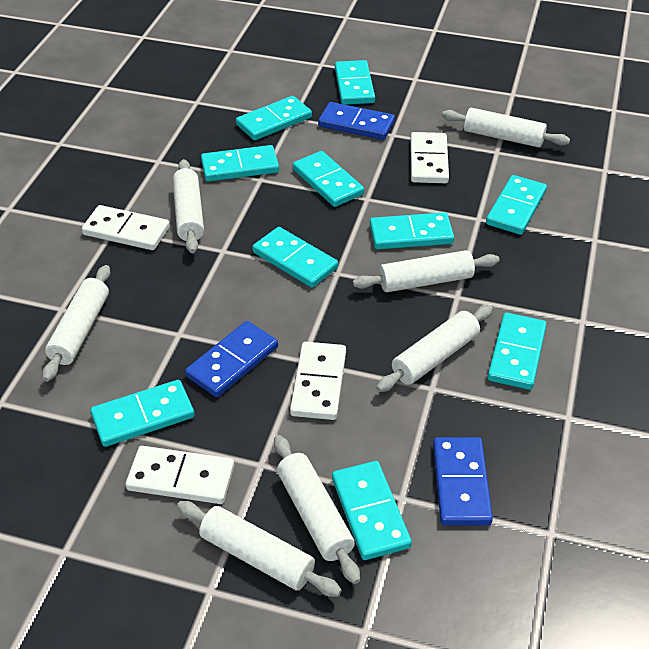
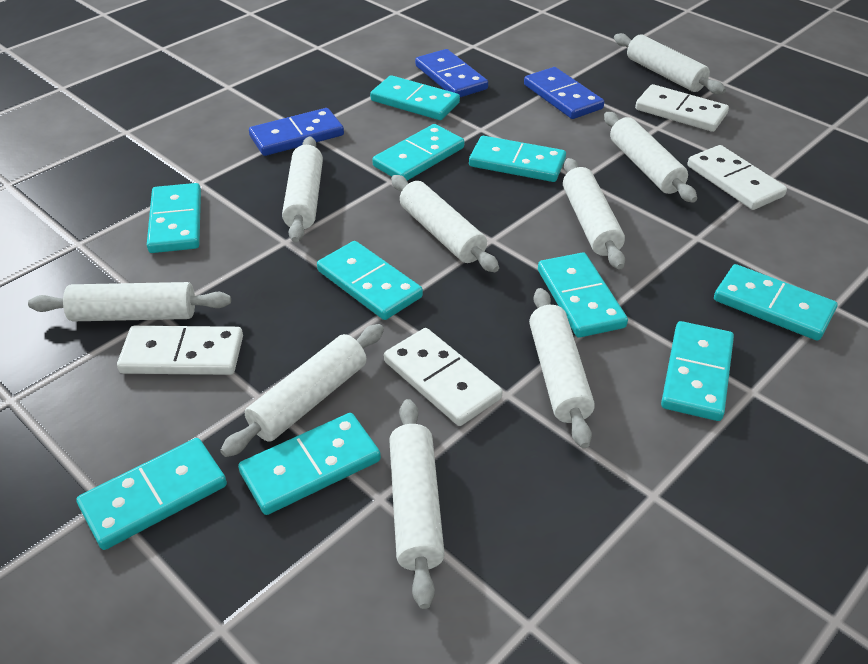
white rolling pin: 7 -> 9

